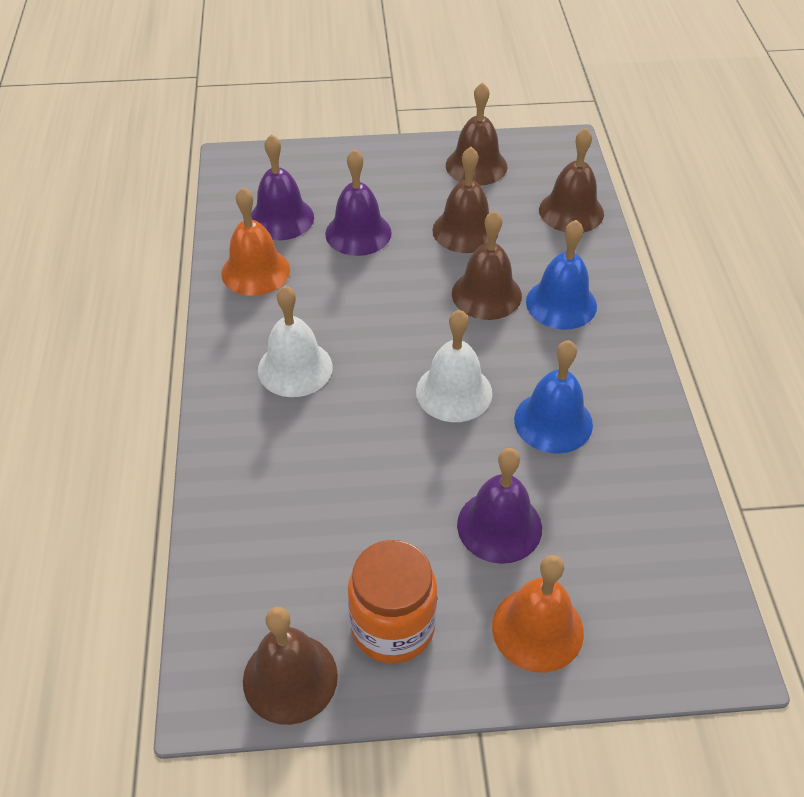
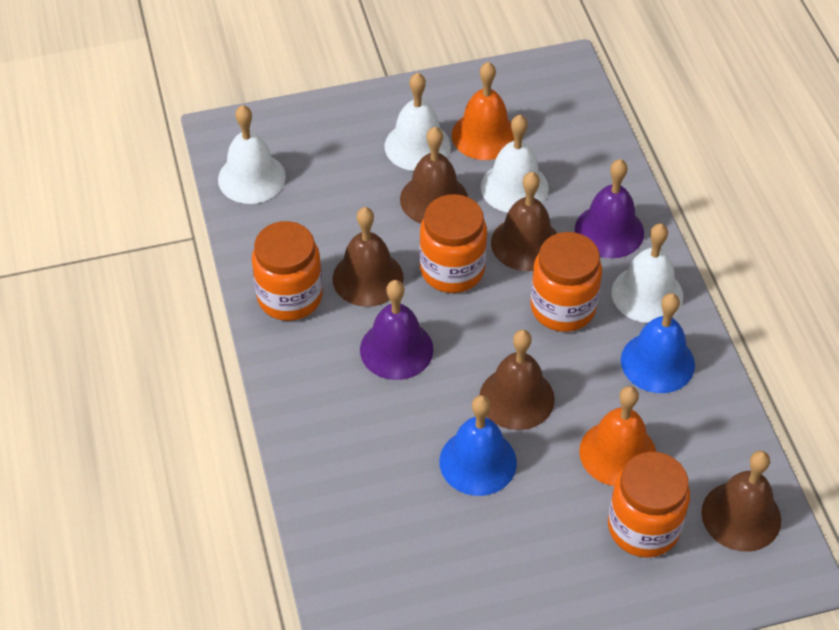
orange jar: 1 -> 4
purple bell: 3 -> 2
white bell: 2 -> 4

